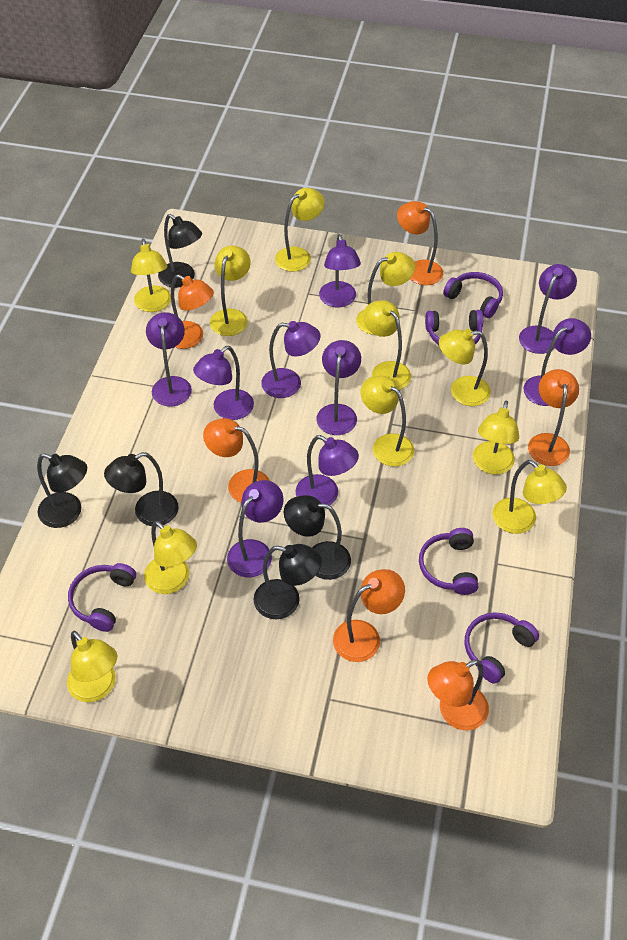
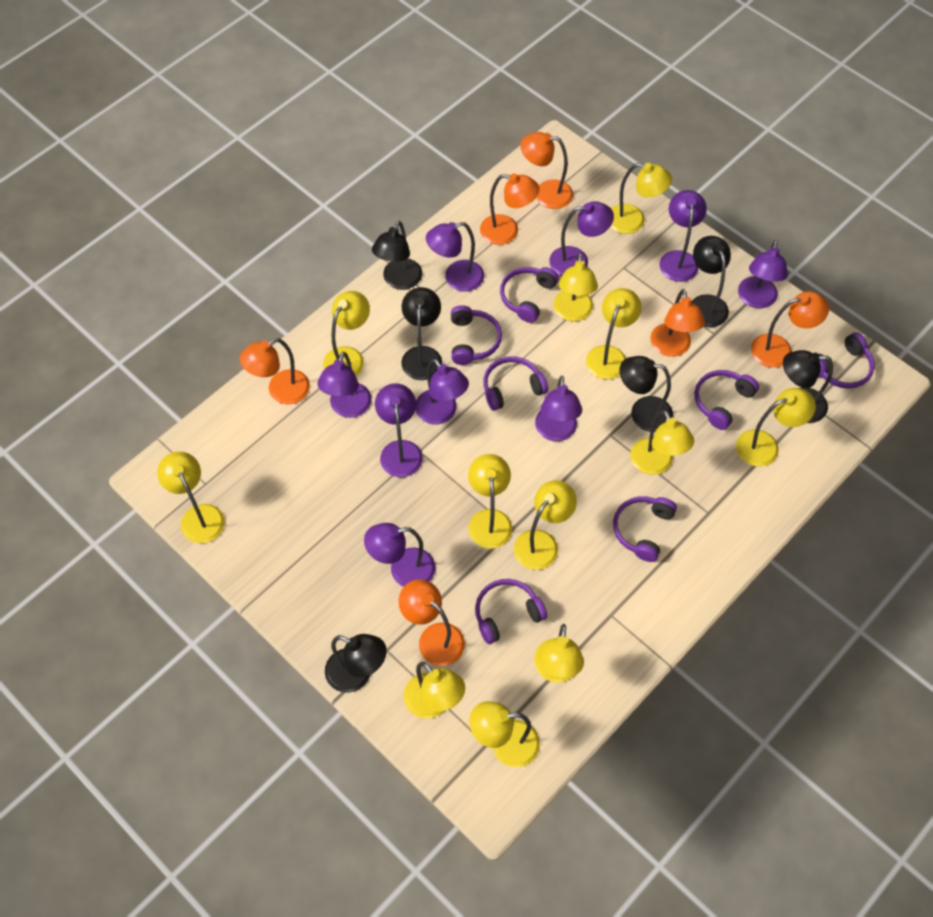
black lamp: 5 -> 6
purple headphones: 5 -> 7
yellow lamp: 11 -> 12

